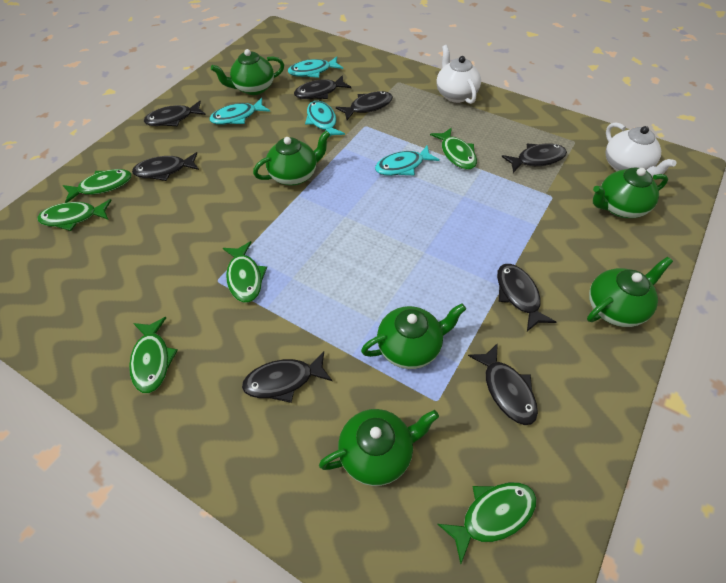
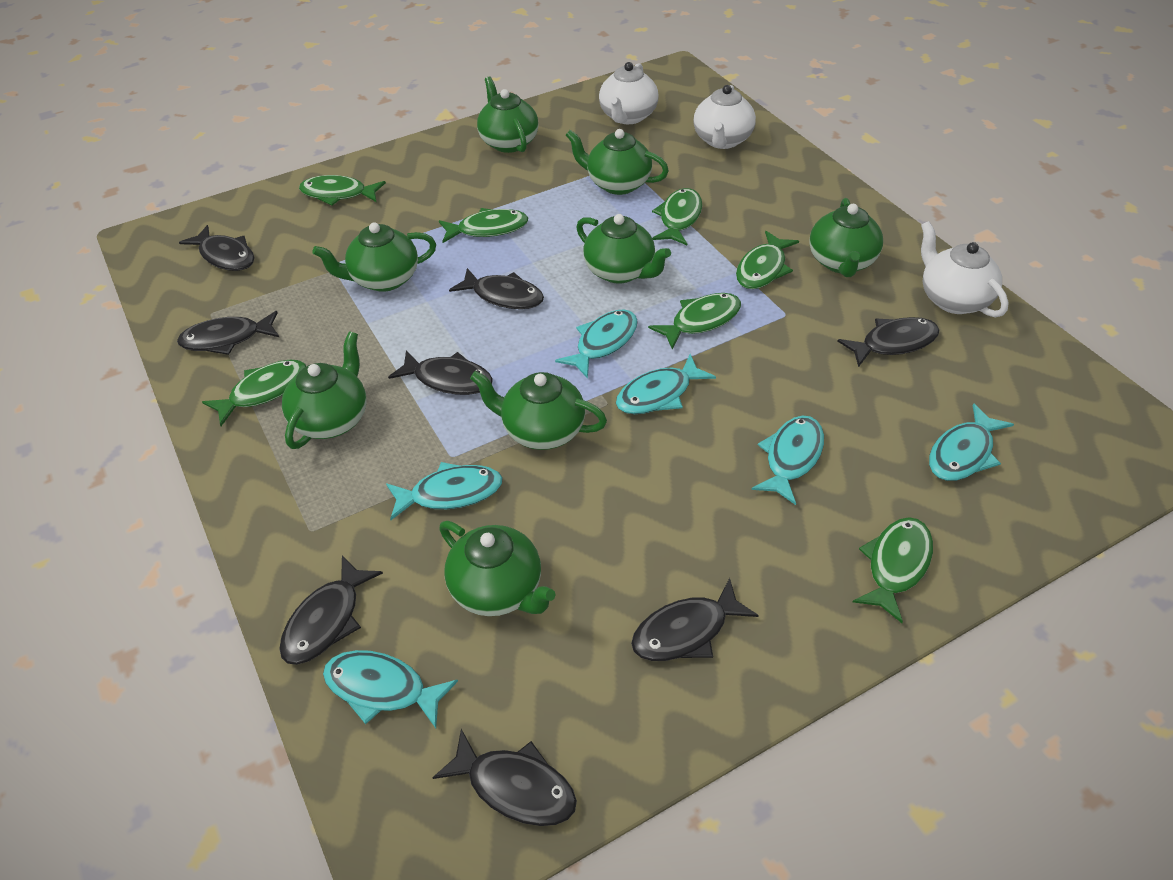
green fish: 6 -> 7
green teapot: 6 -> 8
turquoise fish: 4 -> 6
white teapot: 2 -> 3

